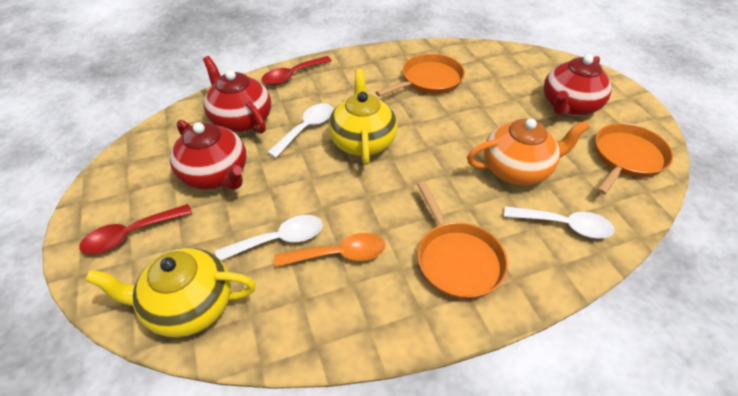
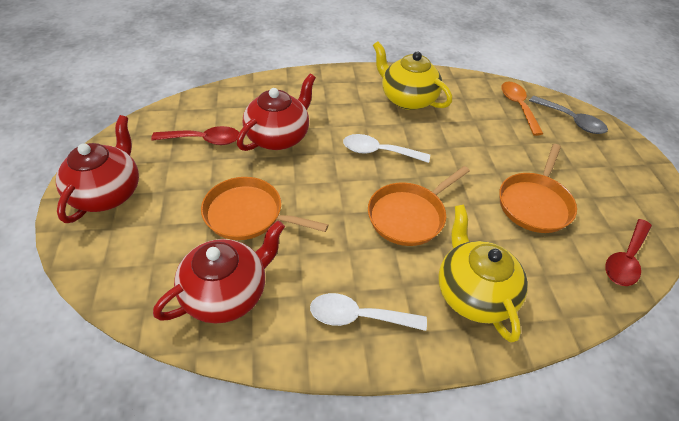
grey spoon: 0 -> 1
orange teapot: 1 -> 0
white spoon: 3 -> 2

